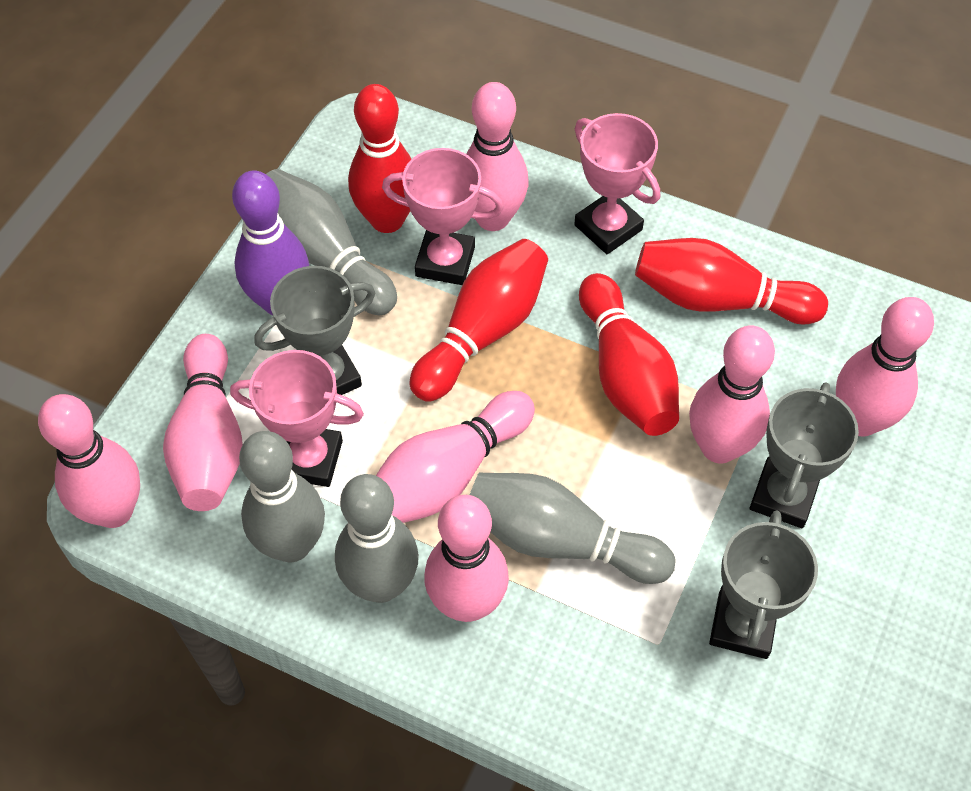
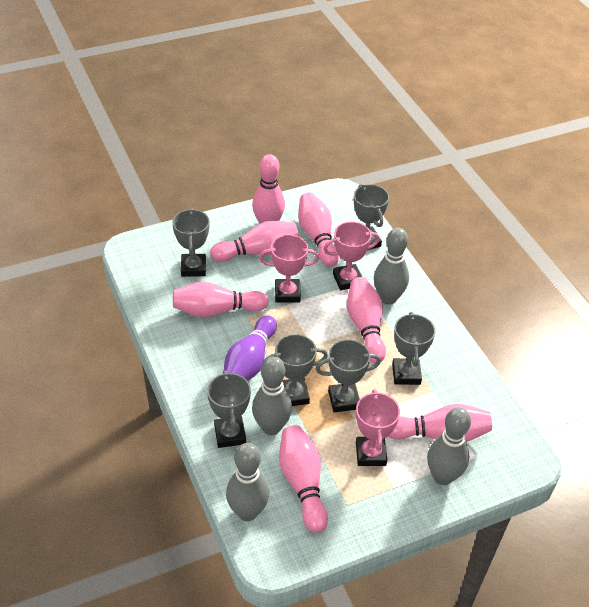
grey trophy: 3 -> 6
red bowling pin: 4 -> 0

